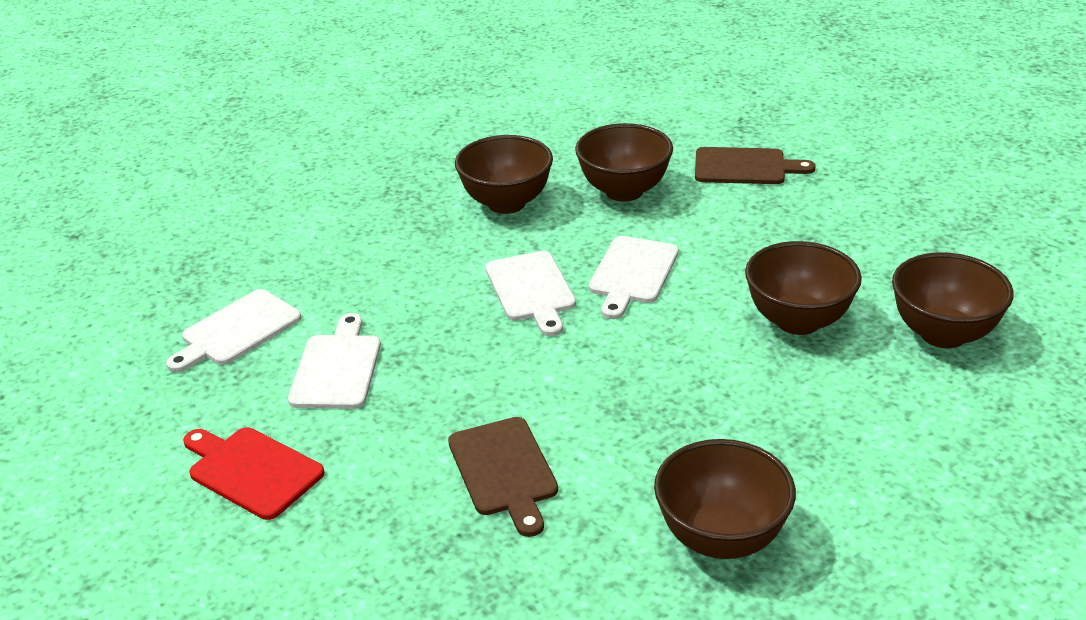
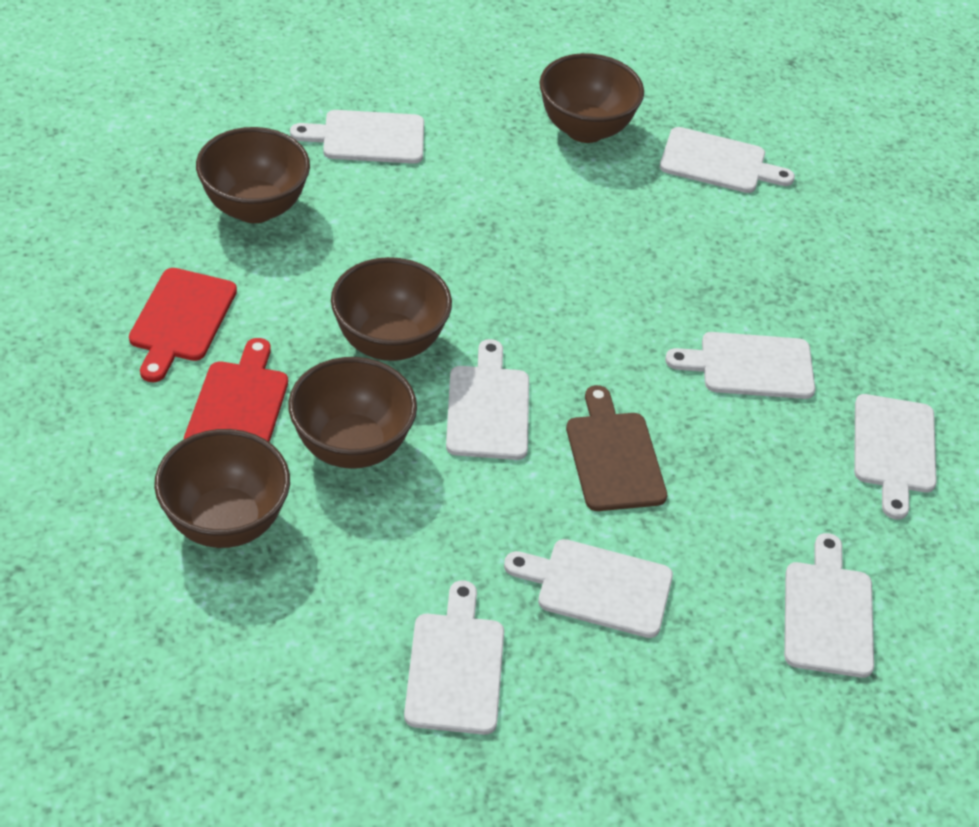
brown cutting board: 2 -> 1
red cutting board: 1 -> 2
white cutting board: 4 -> 8

